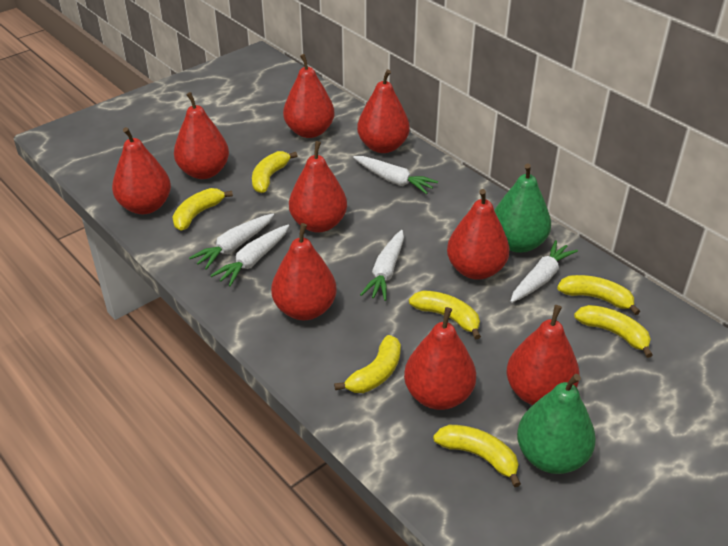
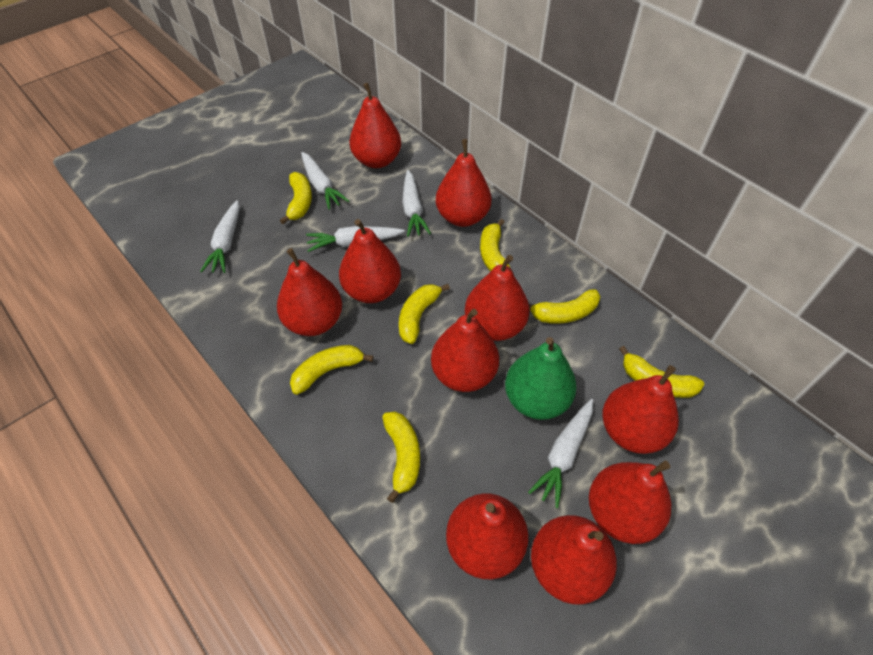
green pear: 2 -> 1
red pear: 9 -> 10

